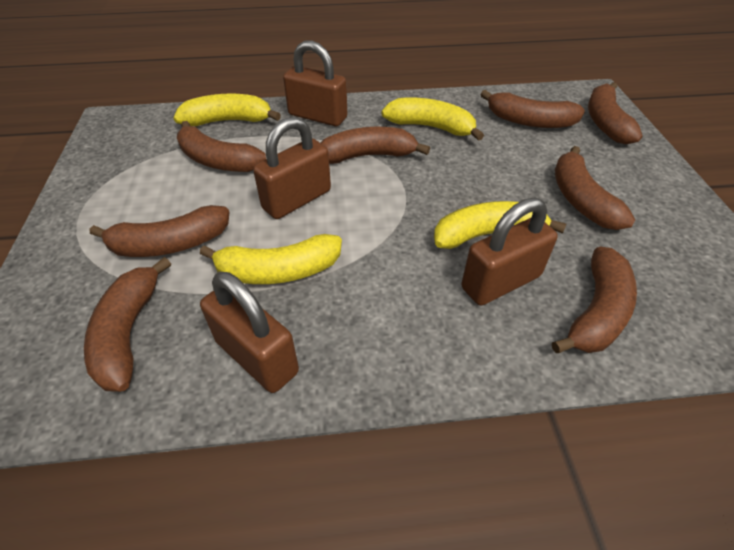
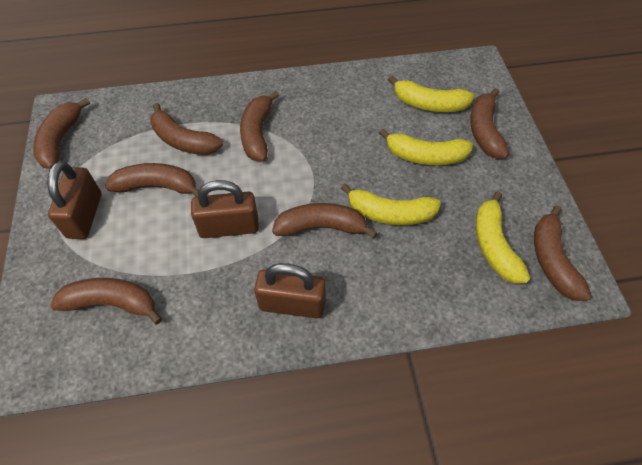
brown padlock: 4 -> 3

